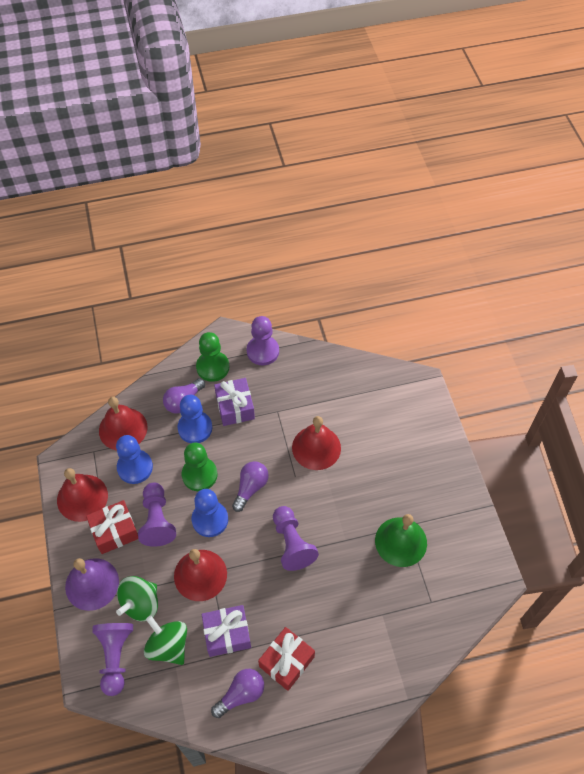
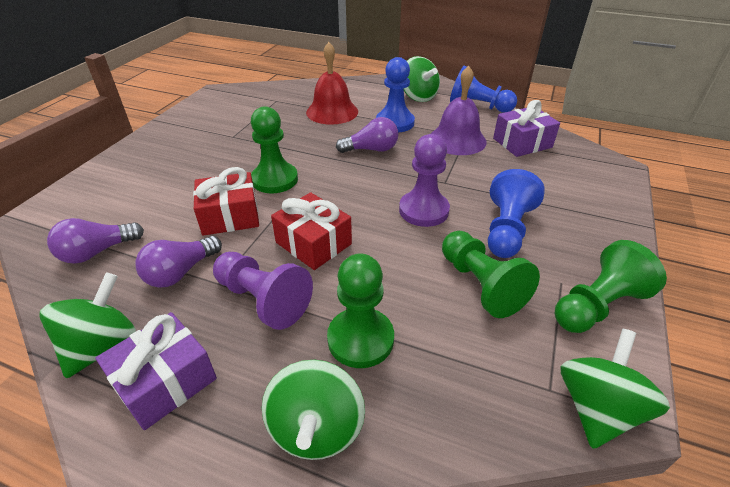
green bell: 1 -> 0
green pawn: 2 -> 4
green spinning top: 2 -> 4
purple pawn: 4 -> 2
red bell: 4 -> 1

